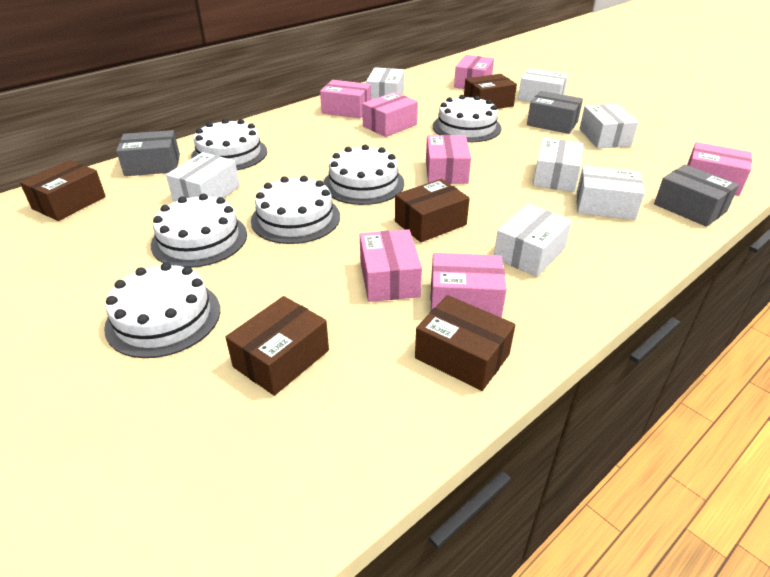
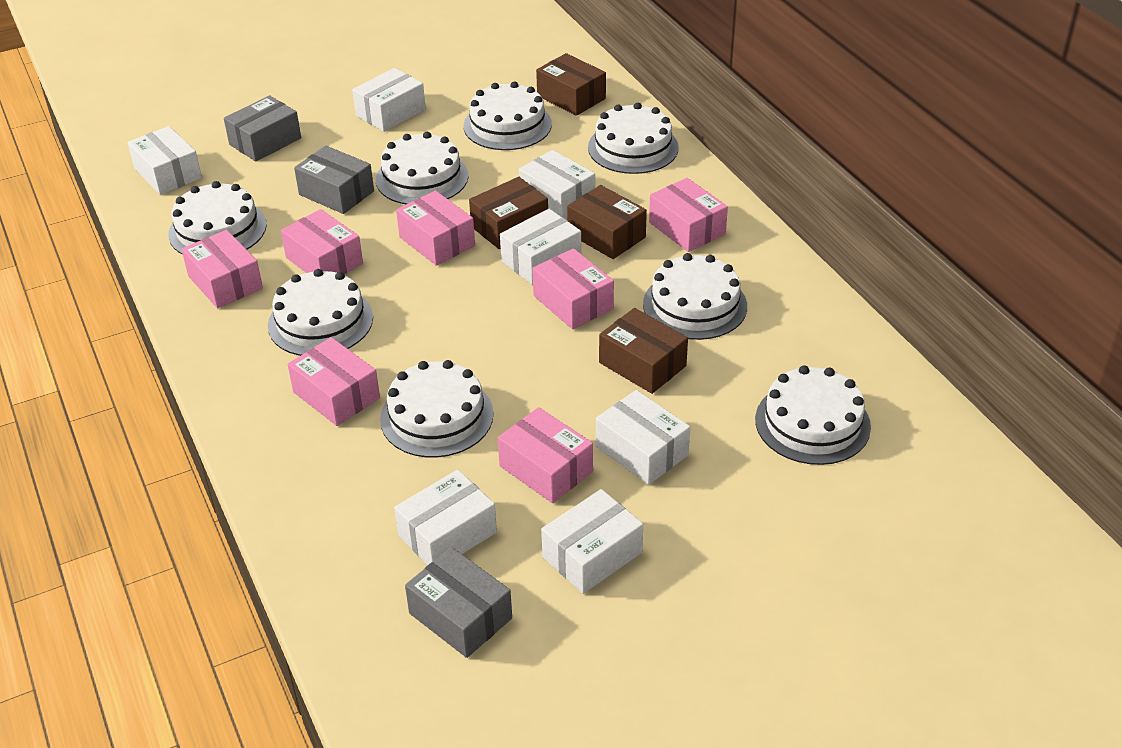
brown box: 5 -> 4
white cake: 6 -> 8

